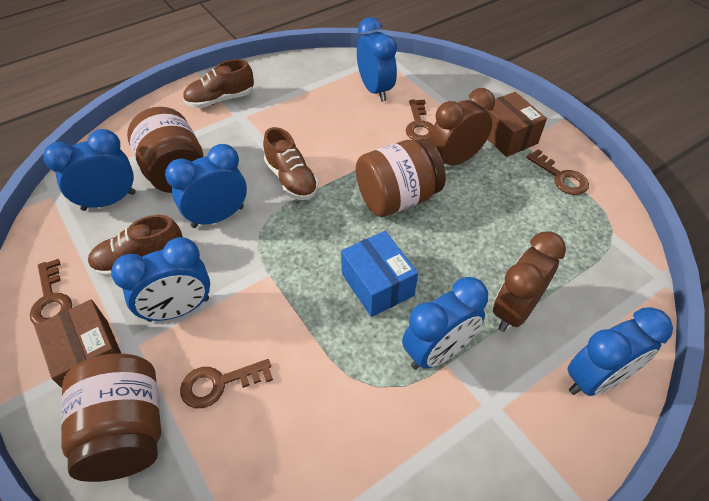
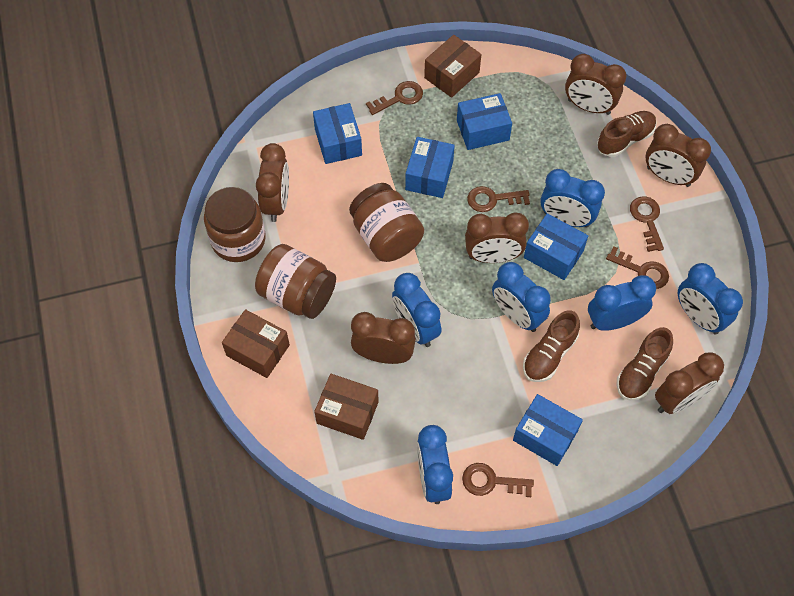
blue box: 1 -> 5
brown box: 2 -> 3
brown clock: 2 -> 6
brown key: 4 -> 5

